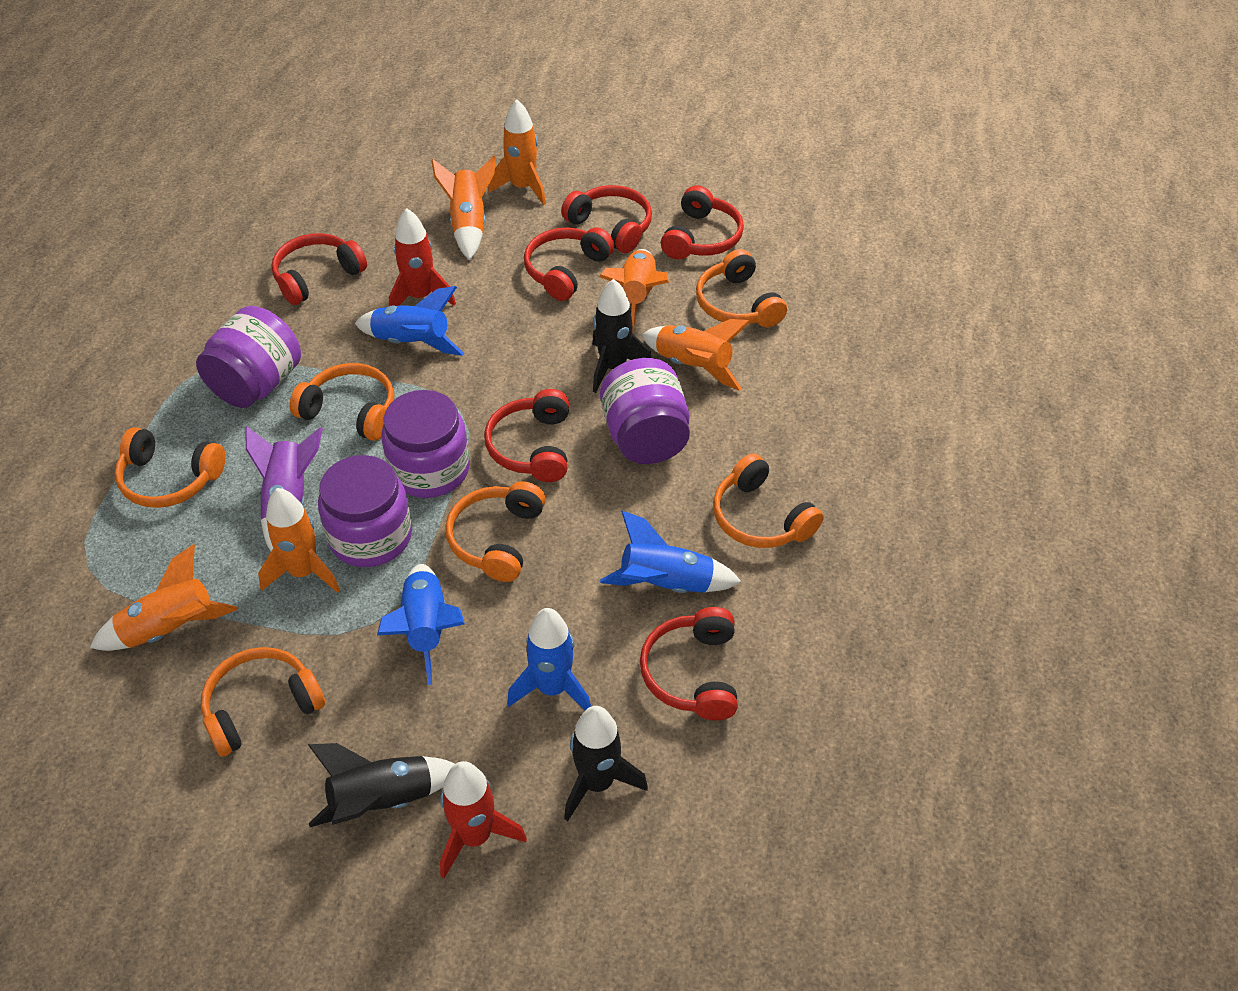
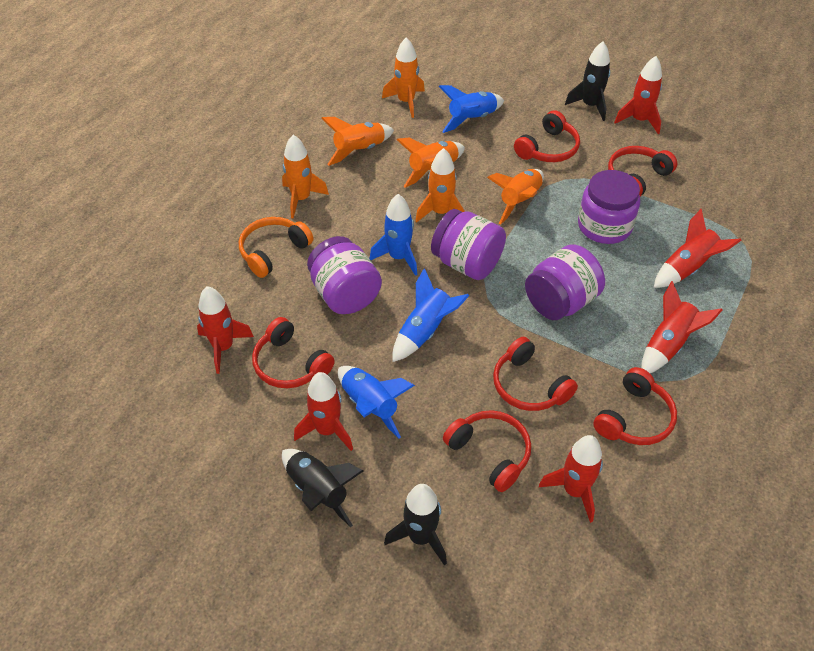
orange headphones: 6 -> 1
purple rocket: 1 -> 0
red rocket: 2 -> 6

